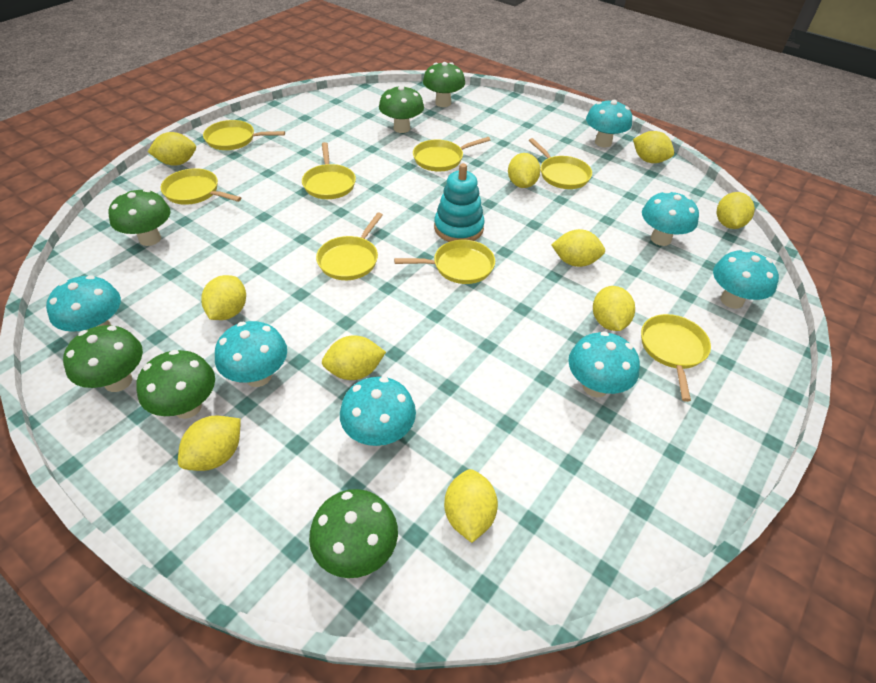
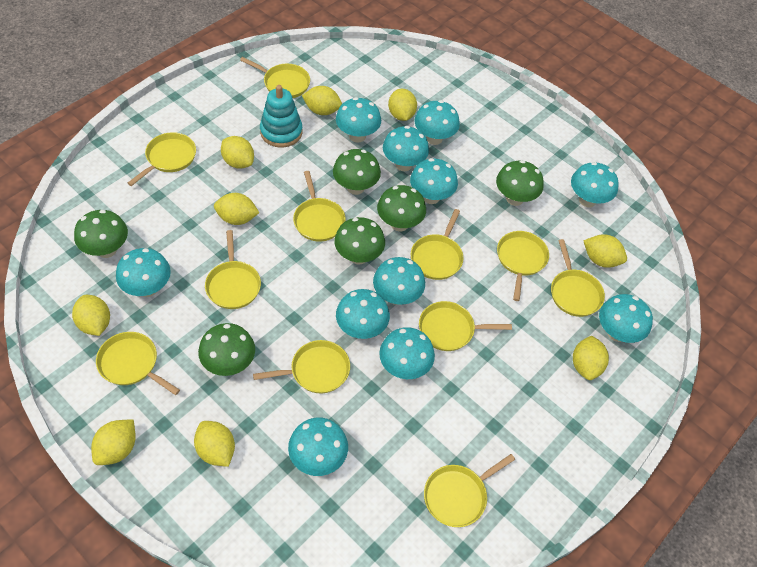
turquoise mushroom: 7 -> 11
yellow lemon: 10 -> 9
yellow pan: 8 -> 11

